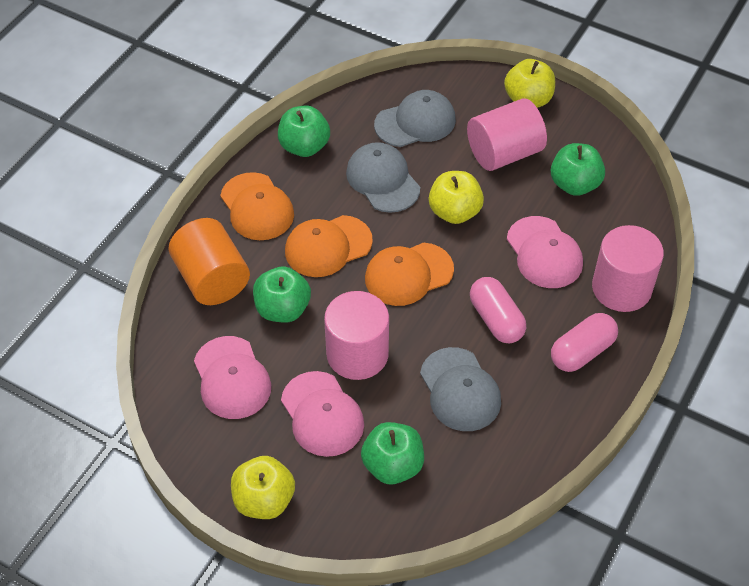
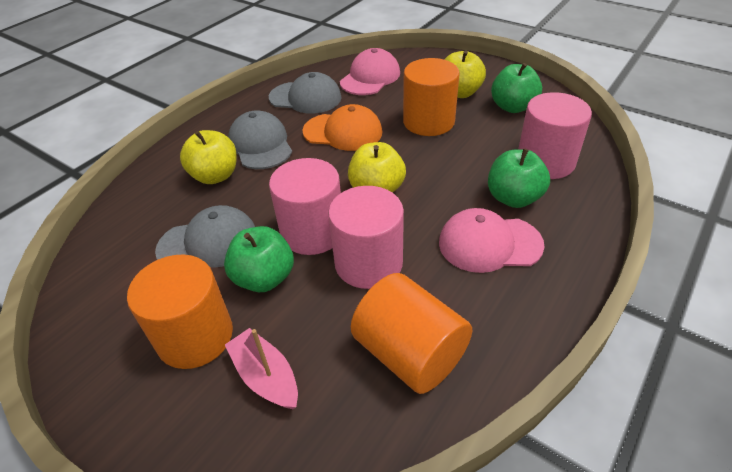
green apple: 4 -> 3
orange cap: 3 -> 1
orange cylinder: 1 -> 3
pink boat: 0 -> 1
pink cap: 3 -> 2
pink capsule: 2 -> 0

